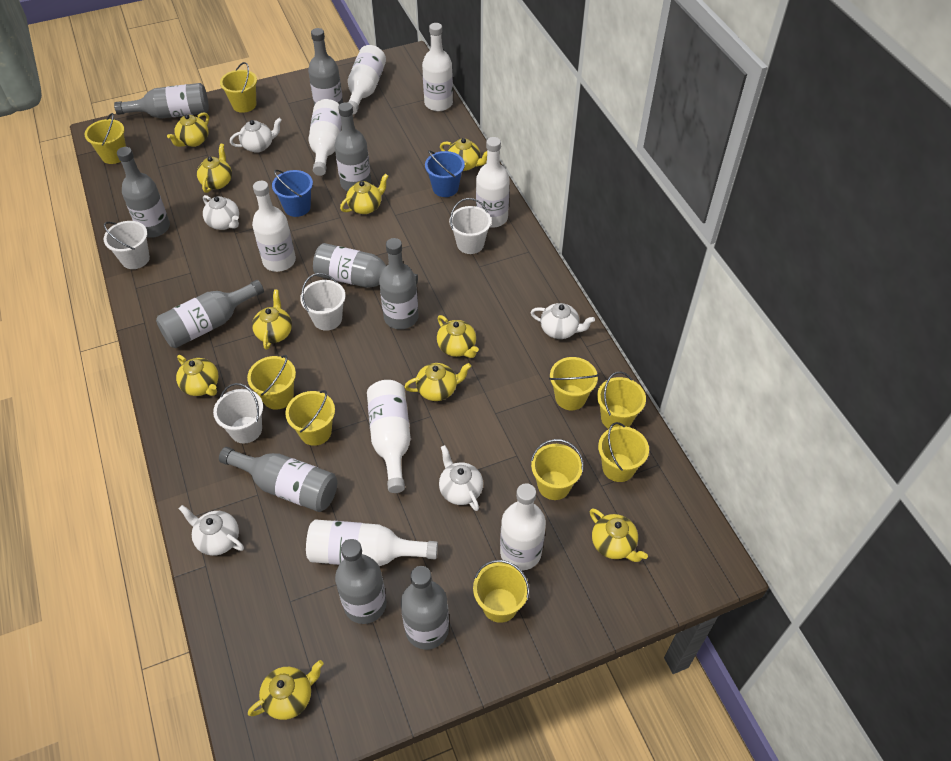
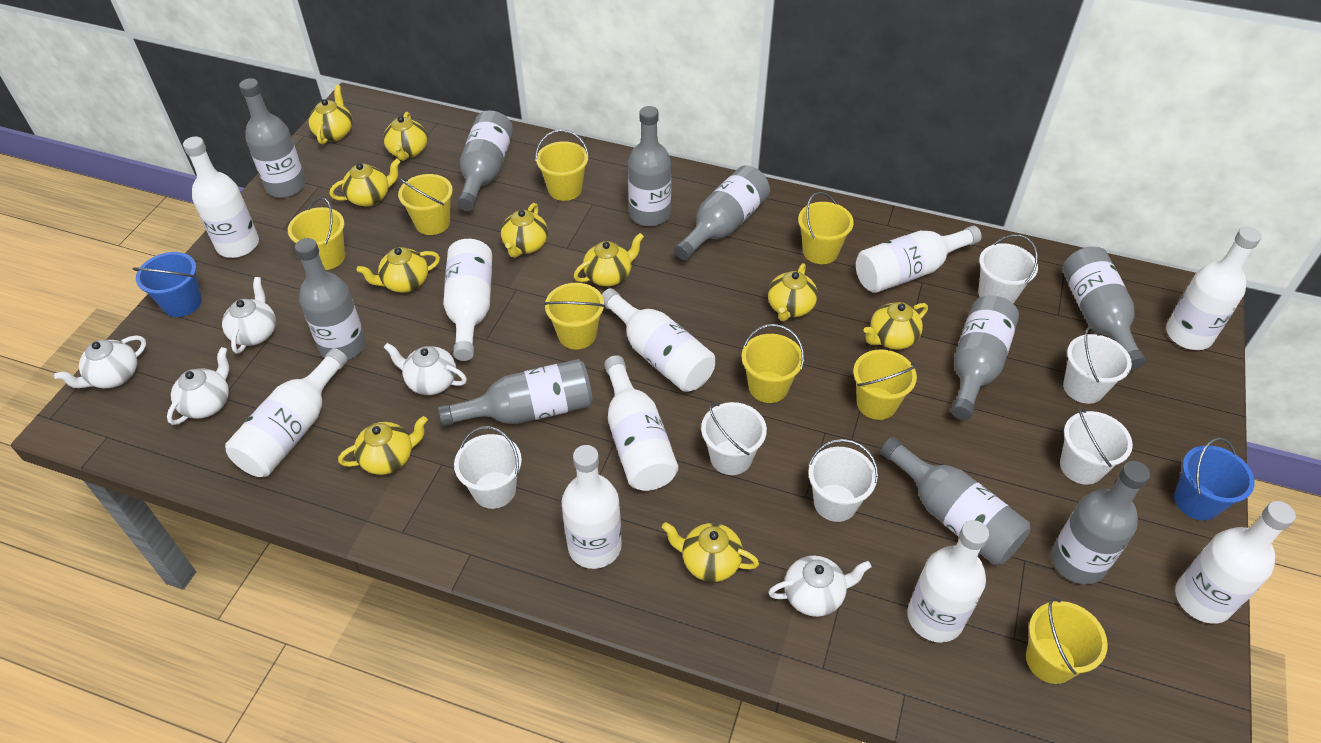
white bottle: 8 -> 10
white bucket: 4 -> 6
yellow bucket: 9 -> 8

